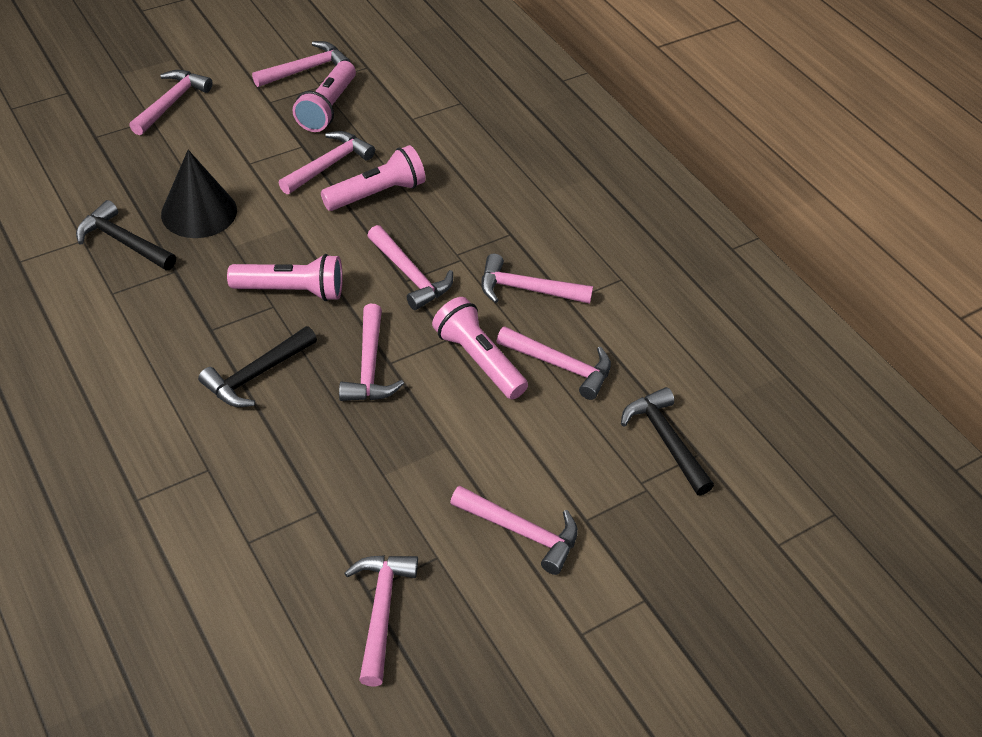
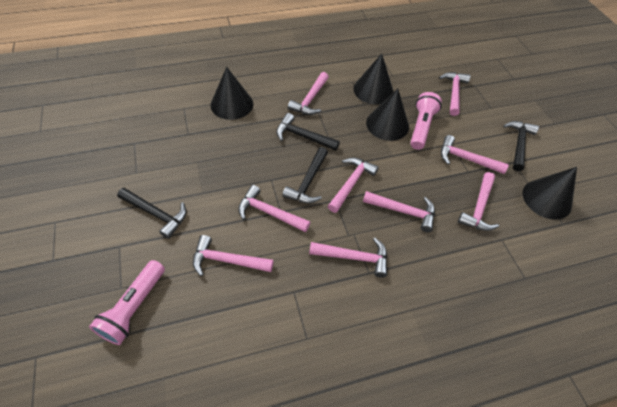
black cone: 1 -> 4
black hammer: 3 -> 4
pink flashlight: 4 -> 2

